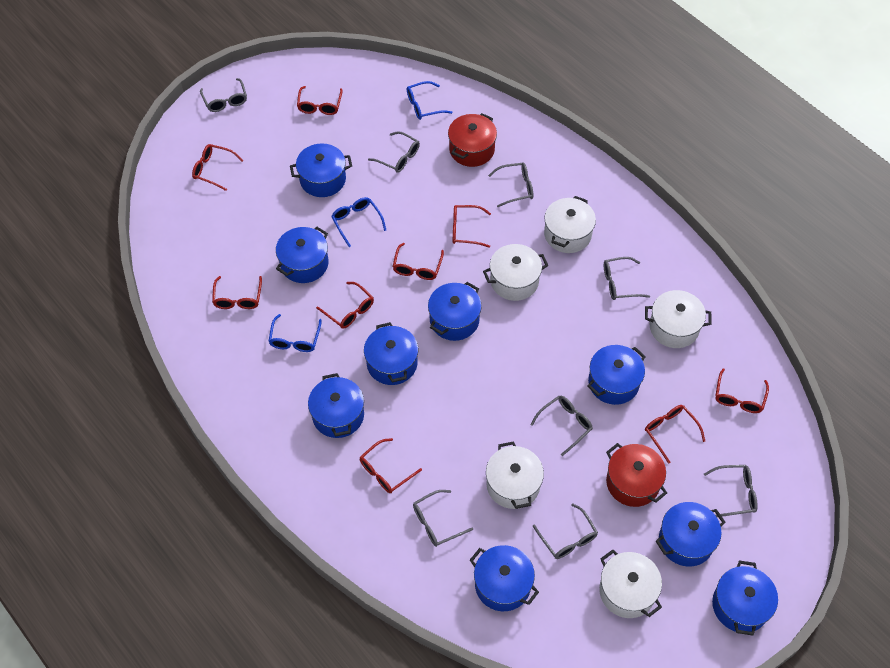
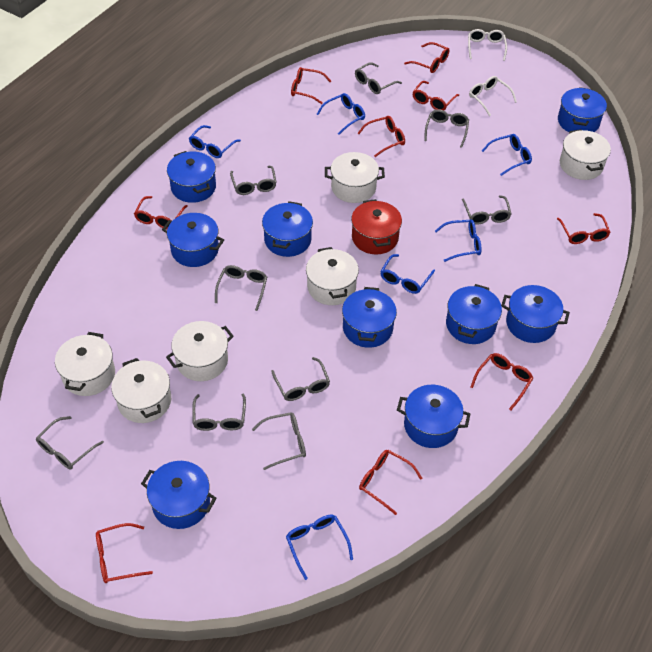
blue glasses: 3 -> 6
grey glasses: 8 -> 9
red pot: 2 -> 1
white glasses: 0 -> 2
white pot: 5 -> 6

